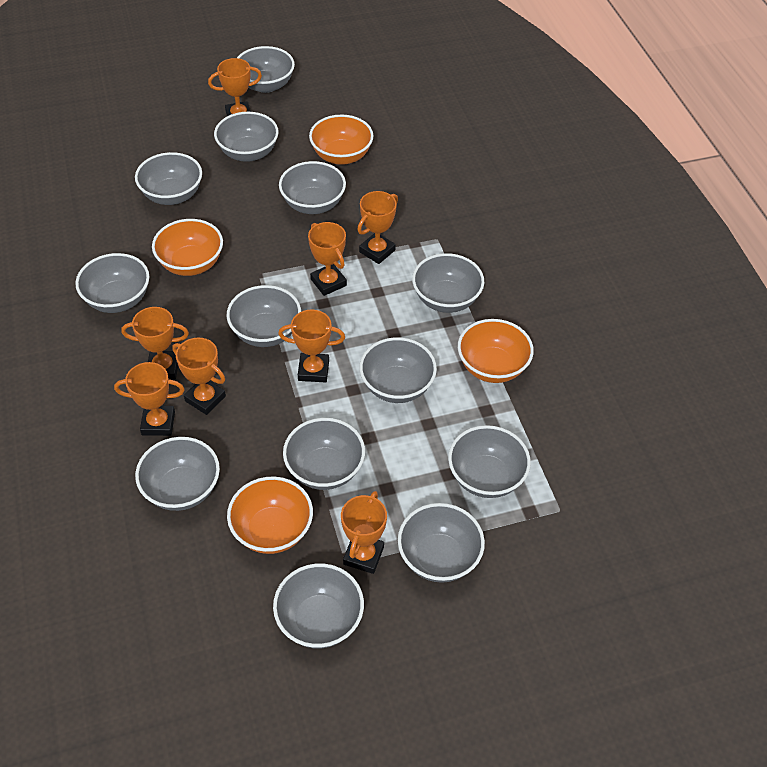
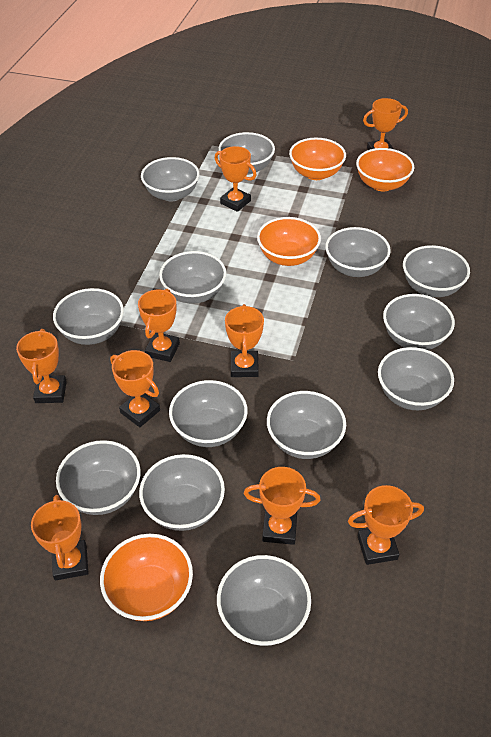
orange trophy: 8 -> 9

